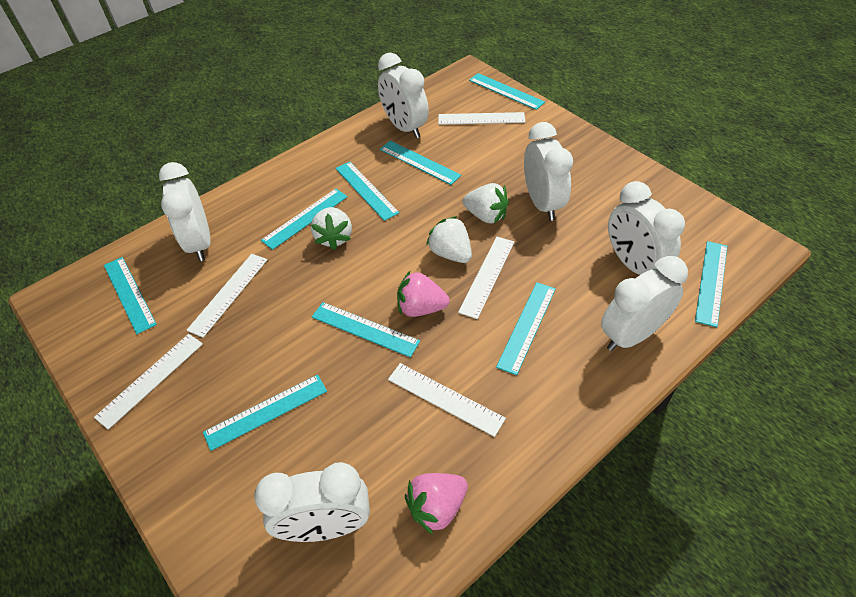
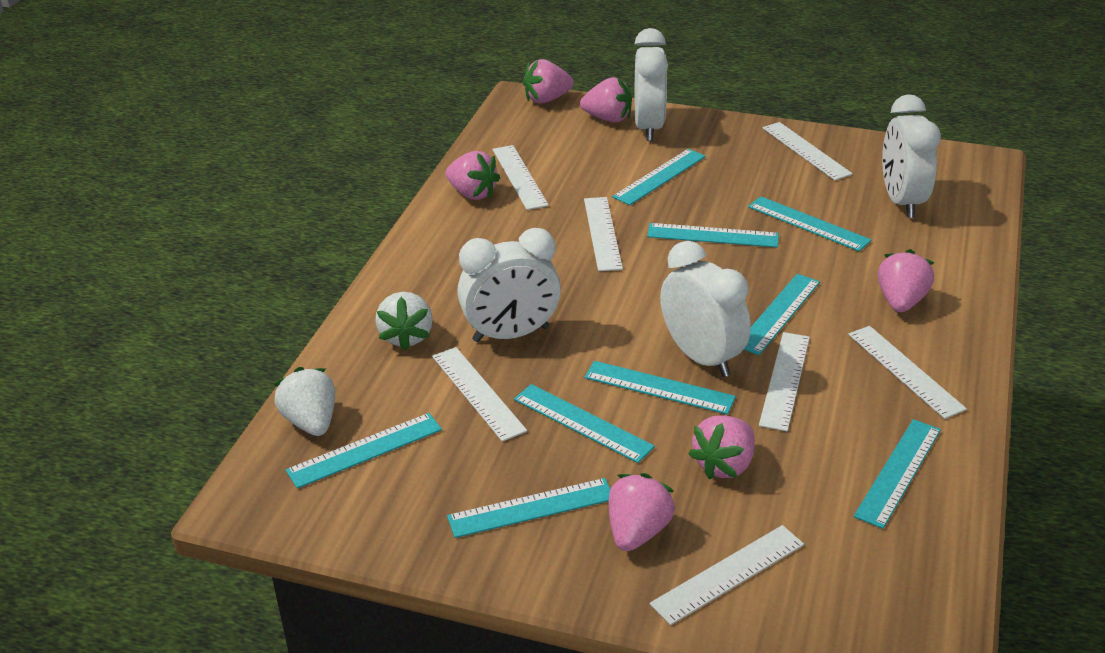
pink strawberry: 2 -> 6
white clock: 6 -> 4
white ruler: 5 -> 7
white strawberry: 3 -> 2

